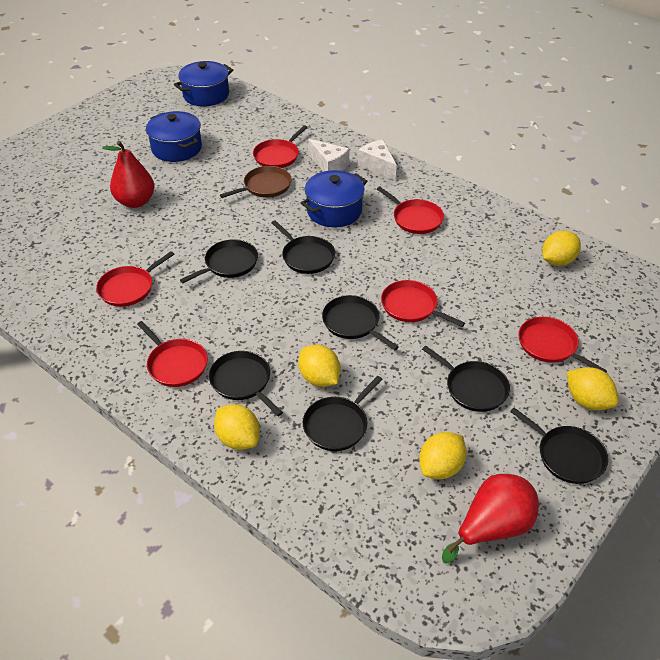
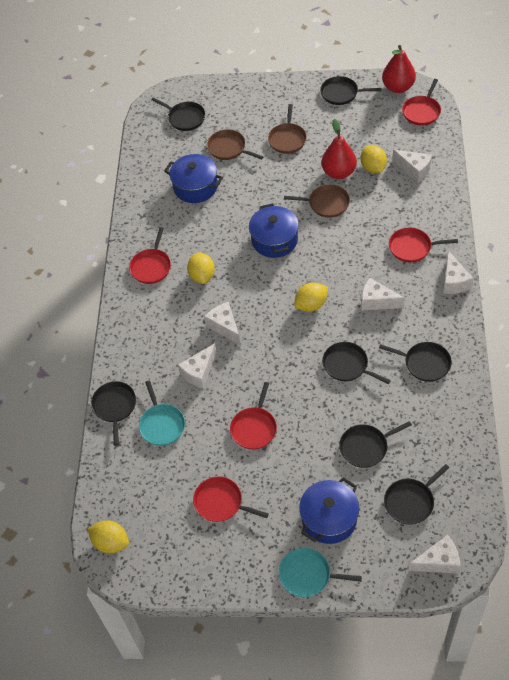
brown pan: 1 -> 3
red pan: 6 -> 5
turquoise pan: 0 -> 2
white cheese: 2 -> 6
yellow lemon: 5 -> 4

